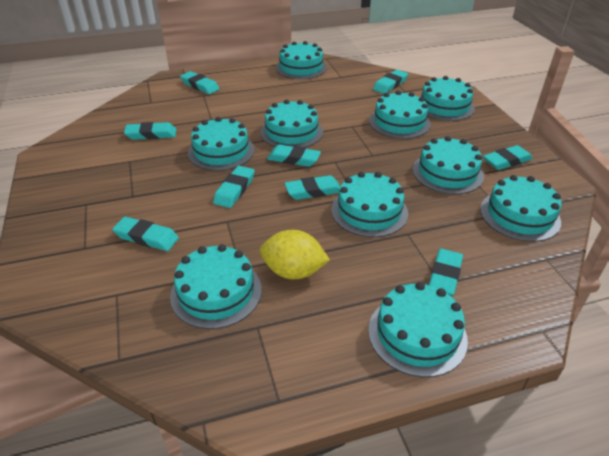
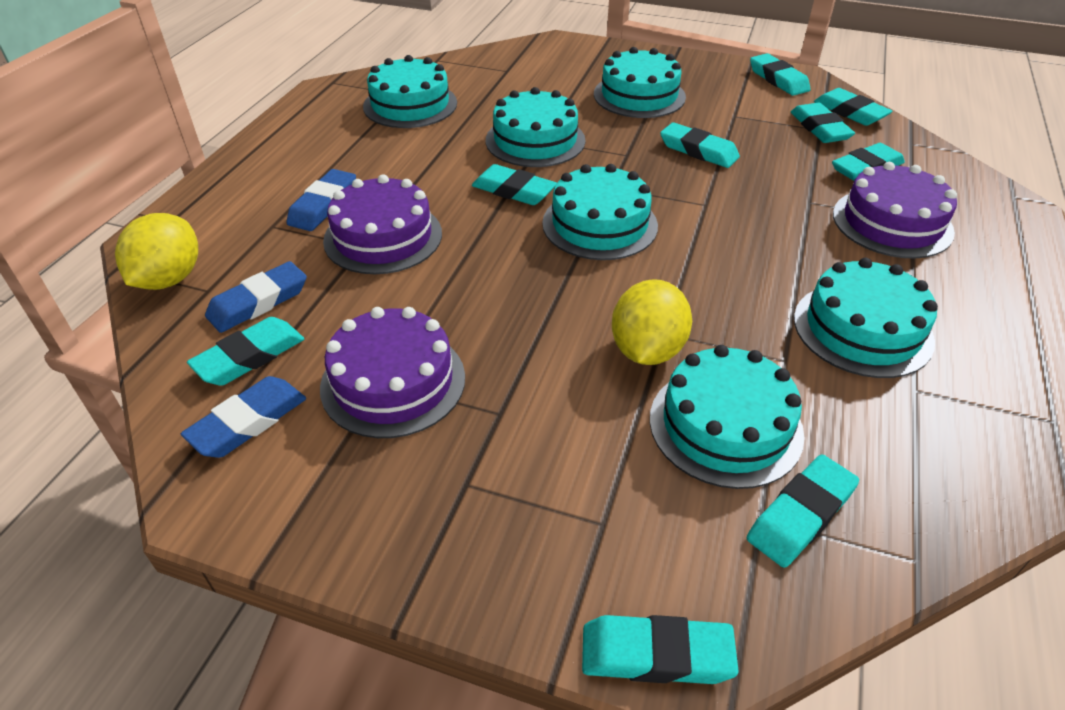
blue eraser: 0 -> 3
purple cake: 0 -> 3
turquoise cake: 10 -> 6
yellow lemon: 1 -> 2

